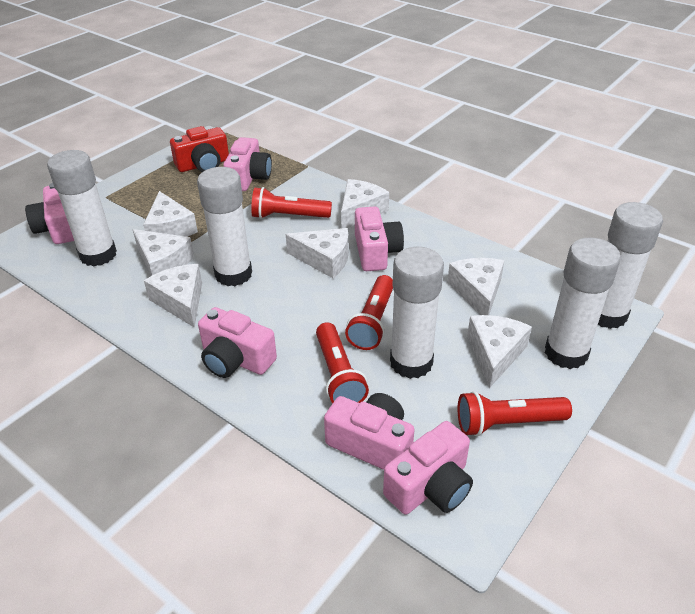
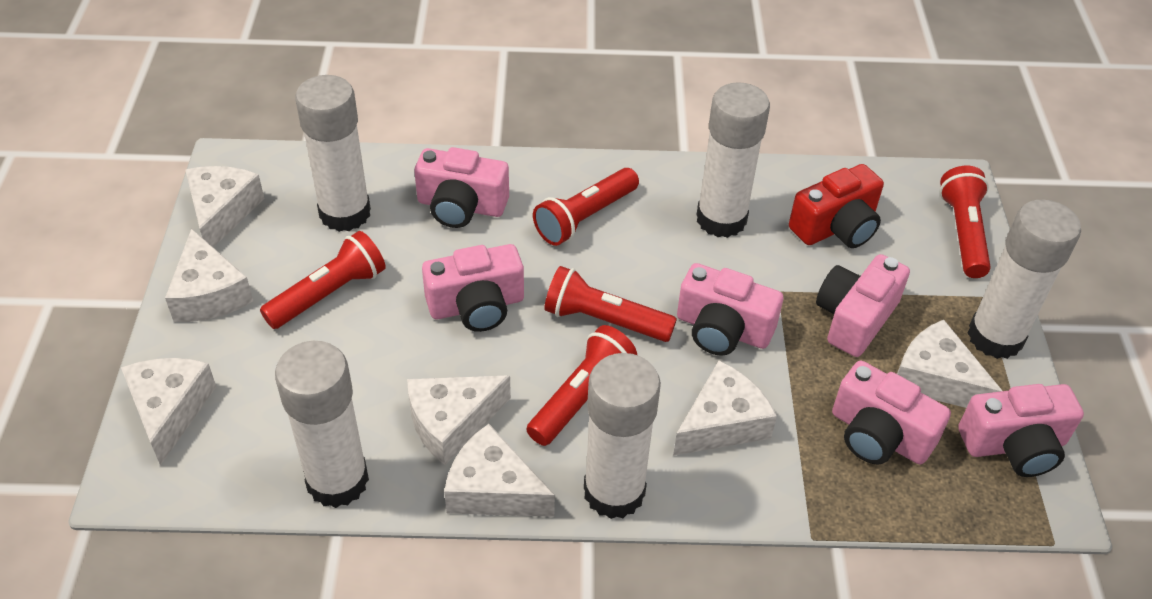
red flashlight: 4 -> 5

